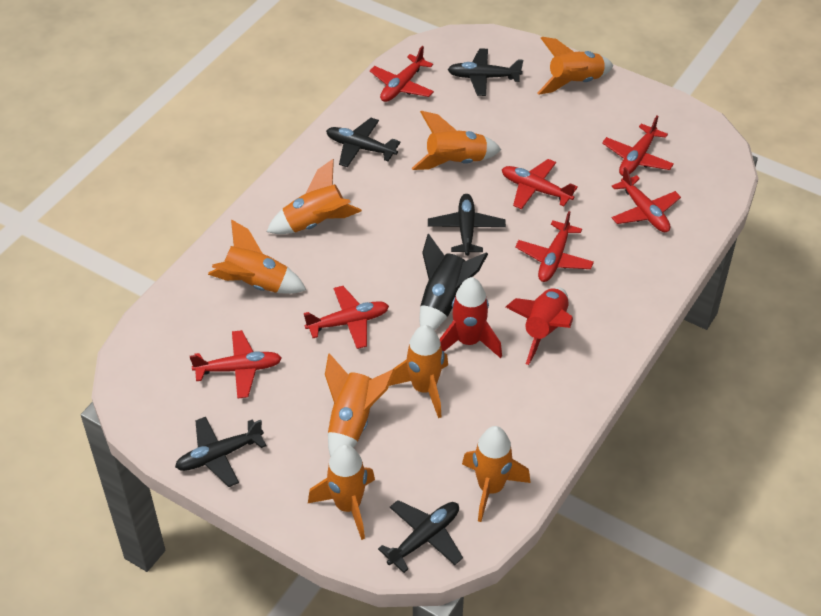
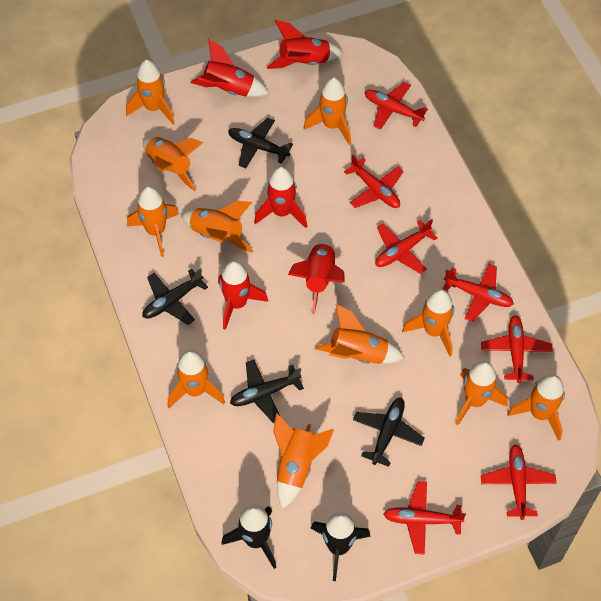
black plane: 5 -> 4
black rocket: 1 -> 2
orange rocket: 8 -> 11
red rocket: 2 -> 5

